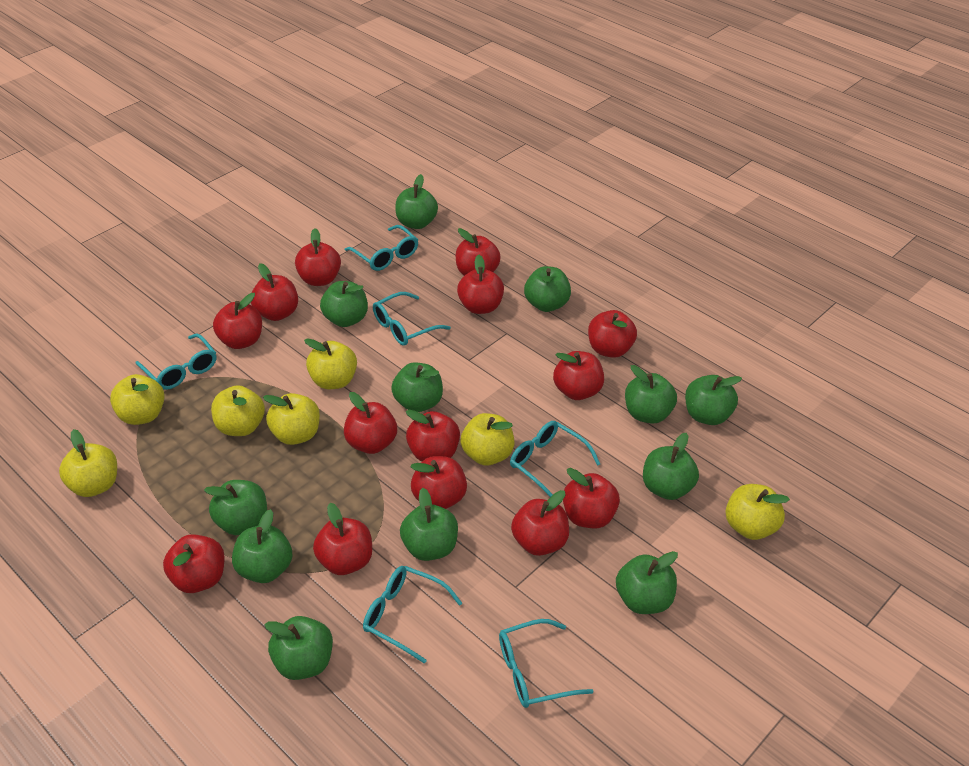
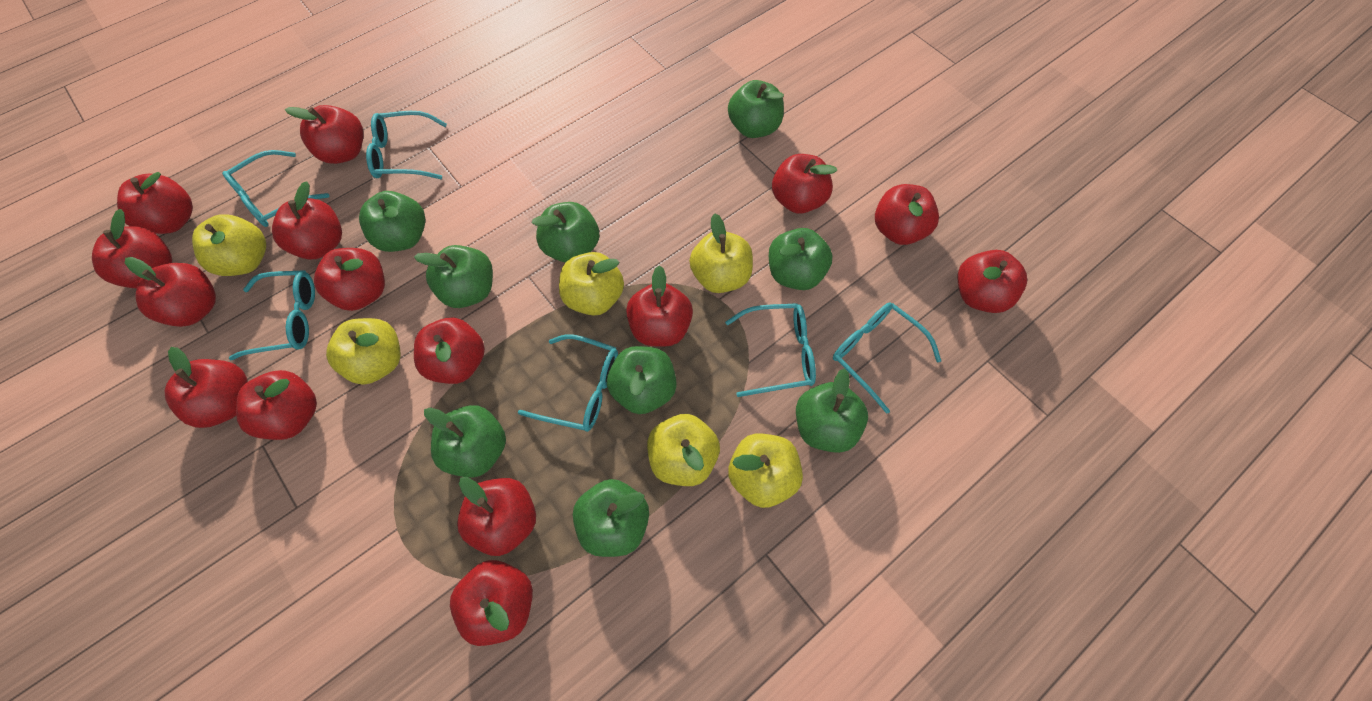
green apple: 12 -> 9
red apple: 14 -> 15
yellow apple: 7 -> 6

